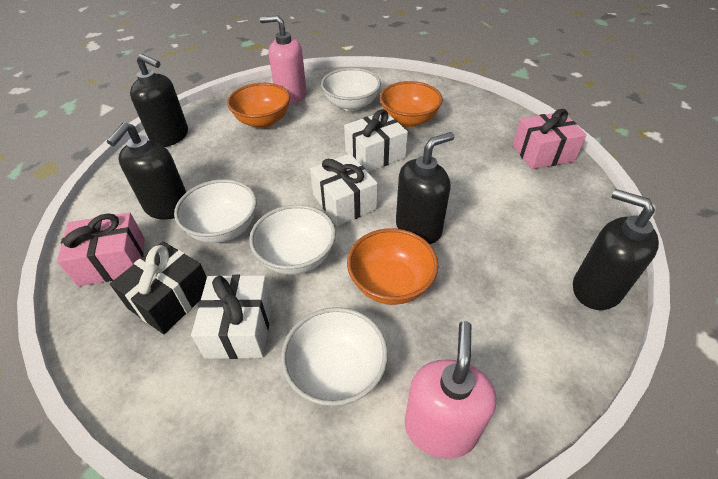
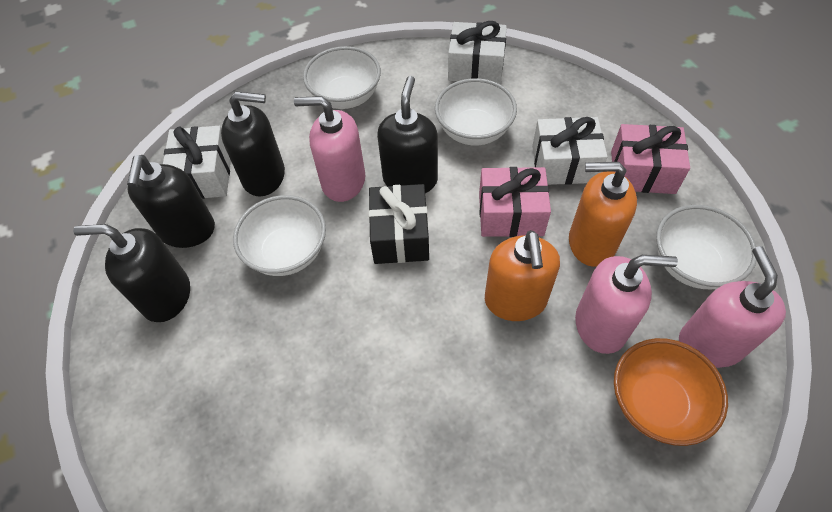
orange bowl: 3 -> 1
orange soap dispenser: 0 -> 2
pink soap dispenser: 2 -> 3

